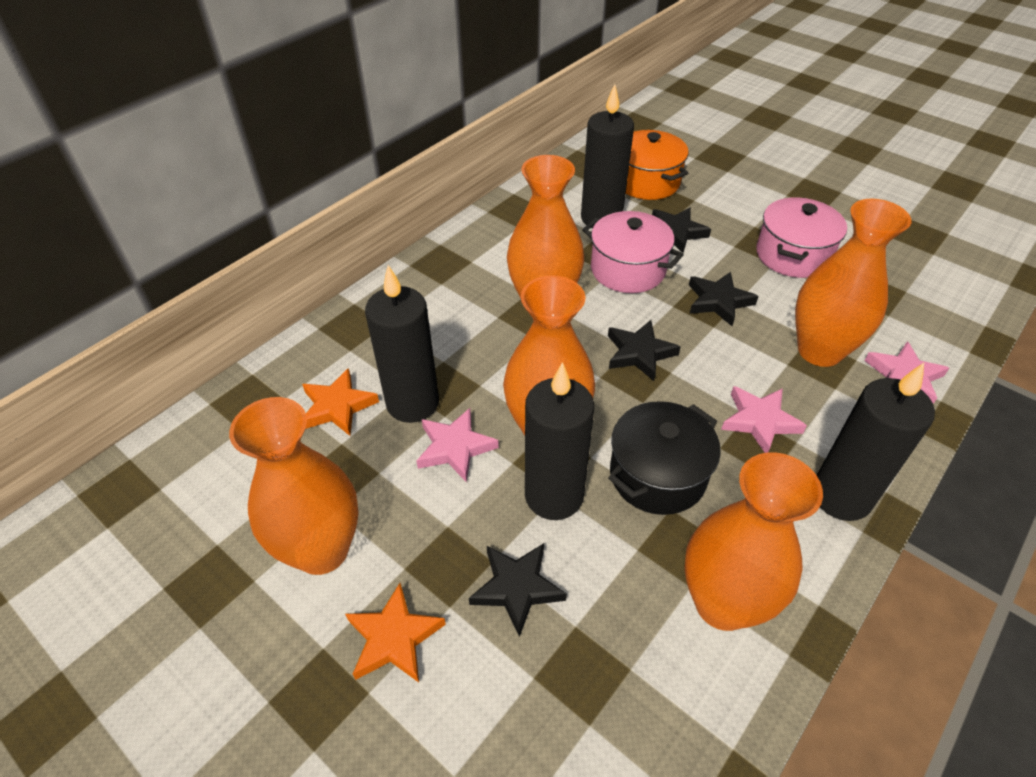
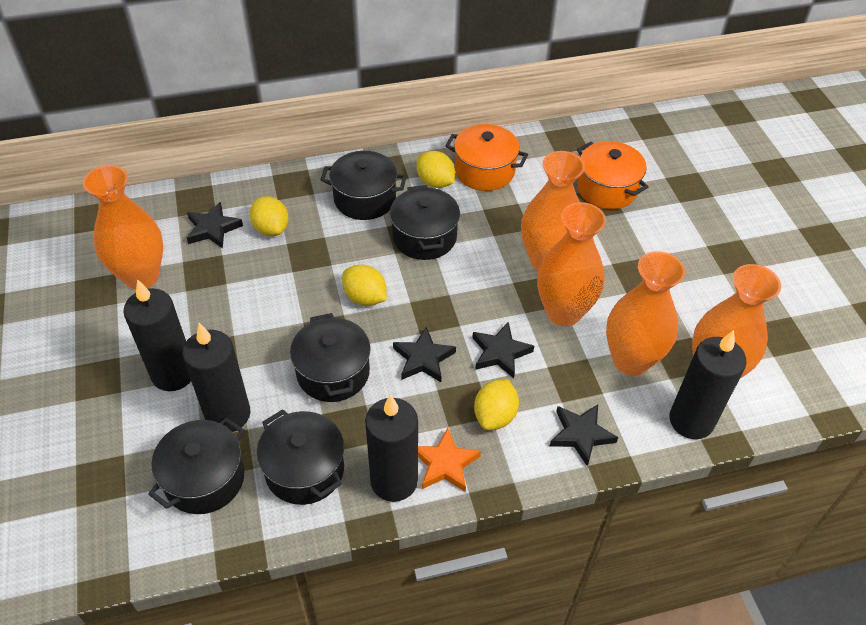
black pot: 1 -> 5
orange pot: 1 -> 2
orange star: 2 -> 1
pink pot: 2 -> 0
pink star: 3 -> 0
yellow lemon: 0 -> 4

